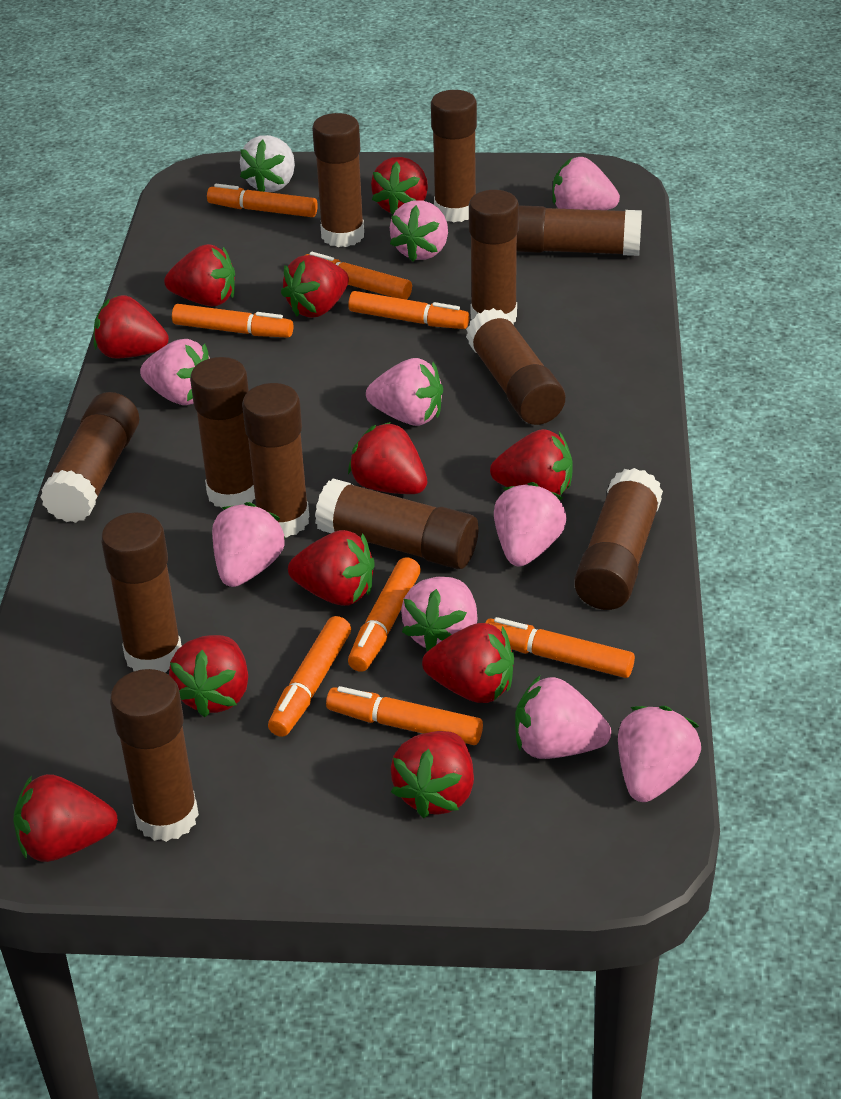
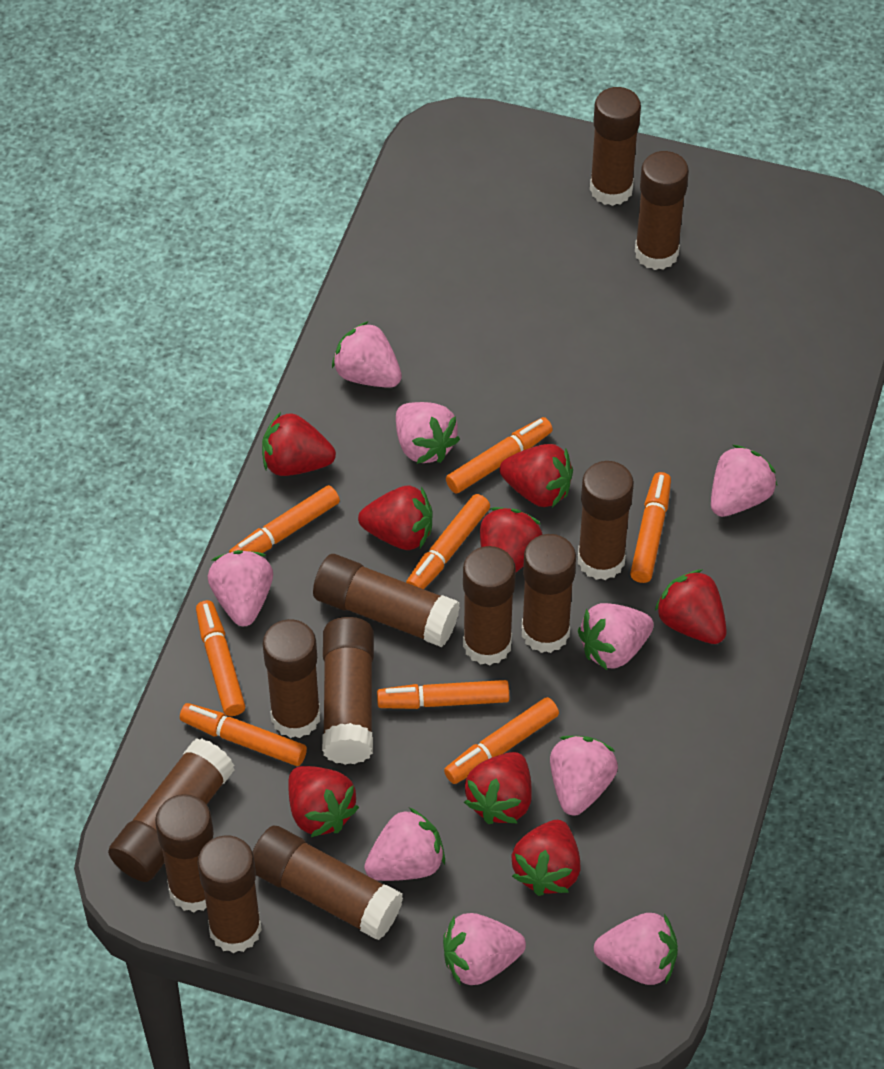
red strawberry: 11 -> 8
white strawberry: 1 -> 0

